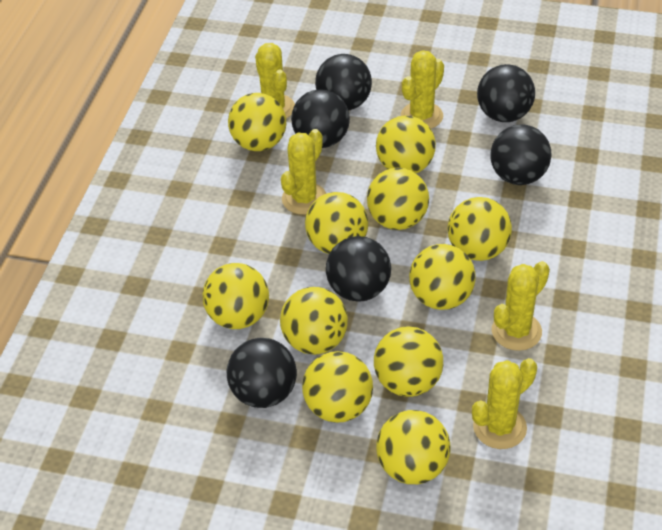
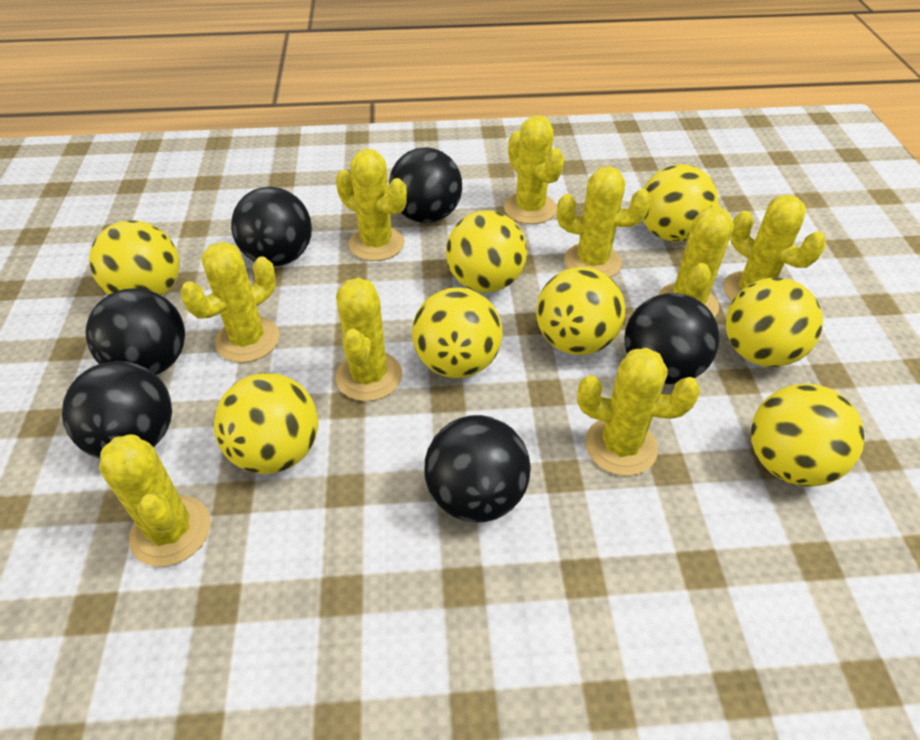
yellow ball: 11 -> 8
yellow cactus: 5 -> 9

